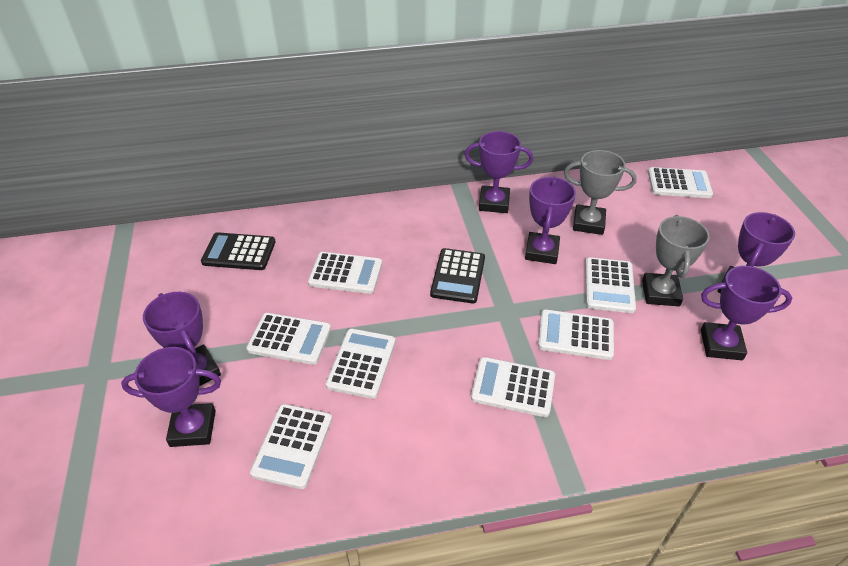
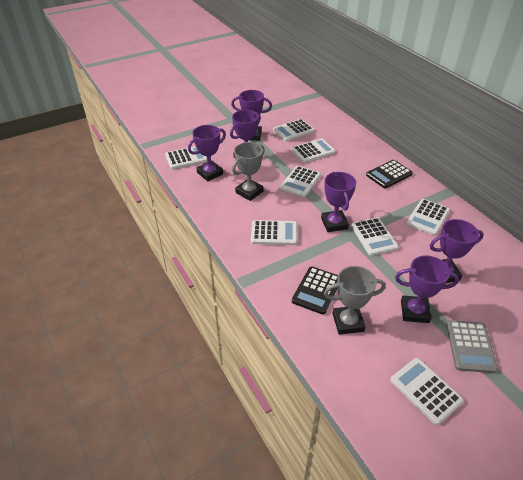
grey calculator: 0 -> 1

